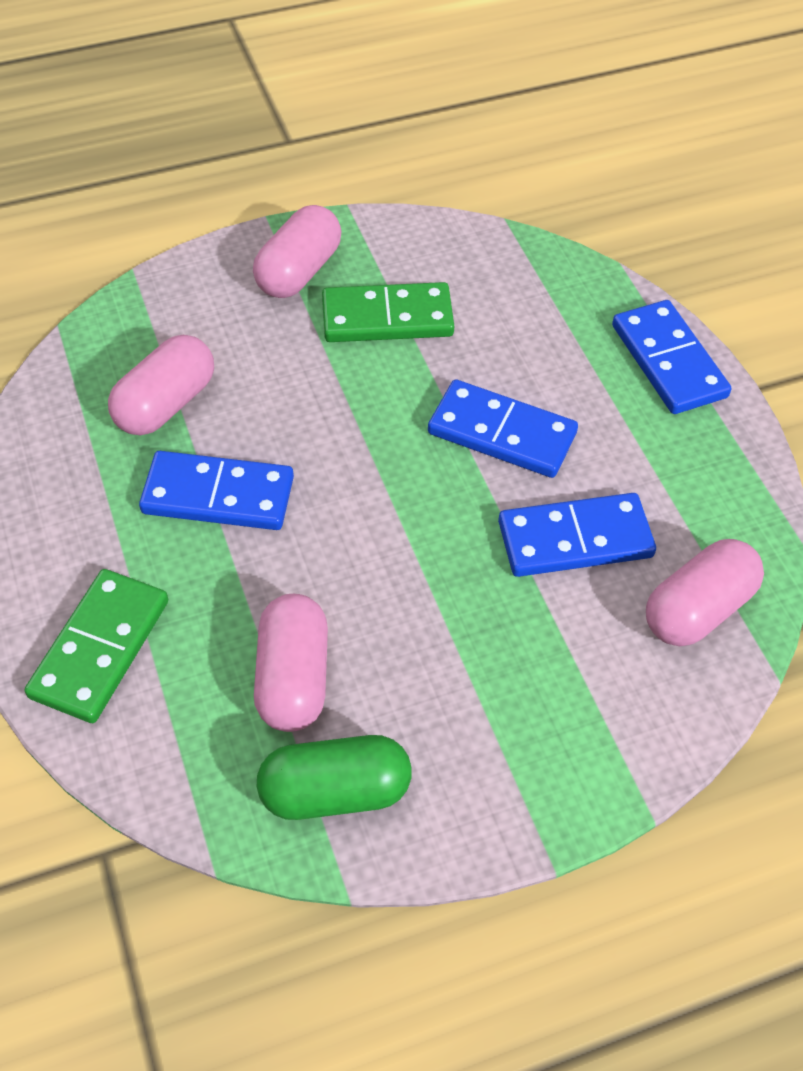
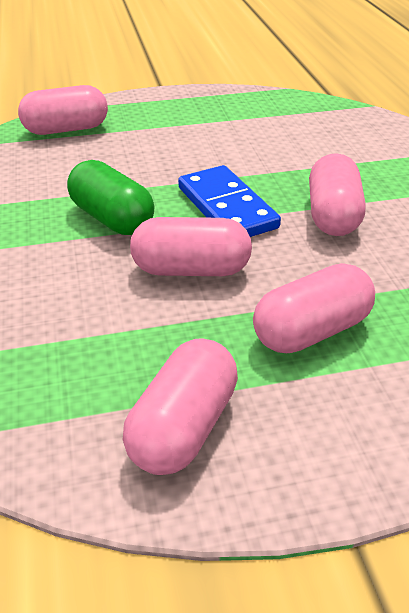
blue domino: 4 -> 1
green domino: 2 -> 0
pink capsule: 4 -> 5

